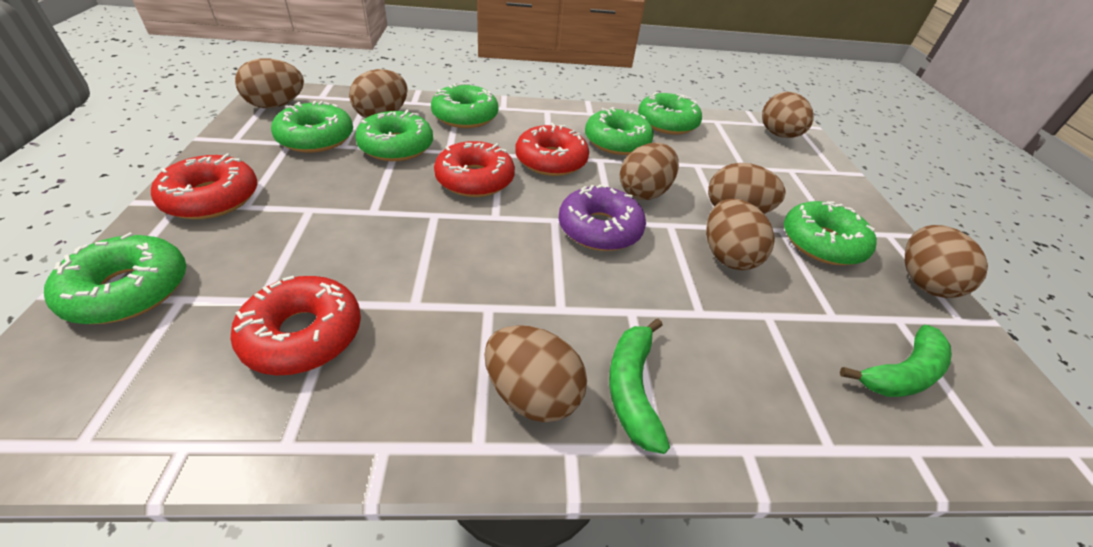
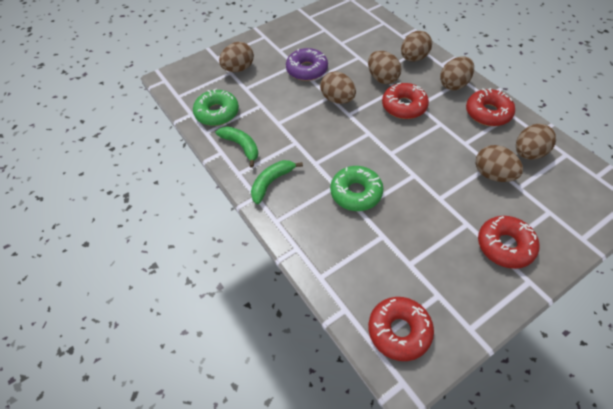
brown egg: 8 -> 7
green donut: 7 -> 2

